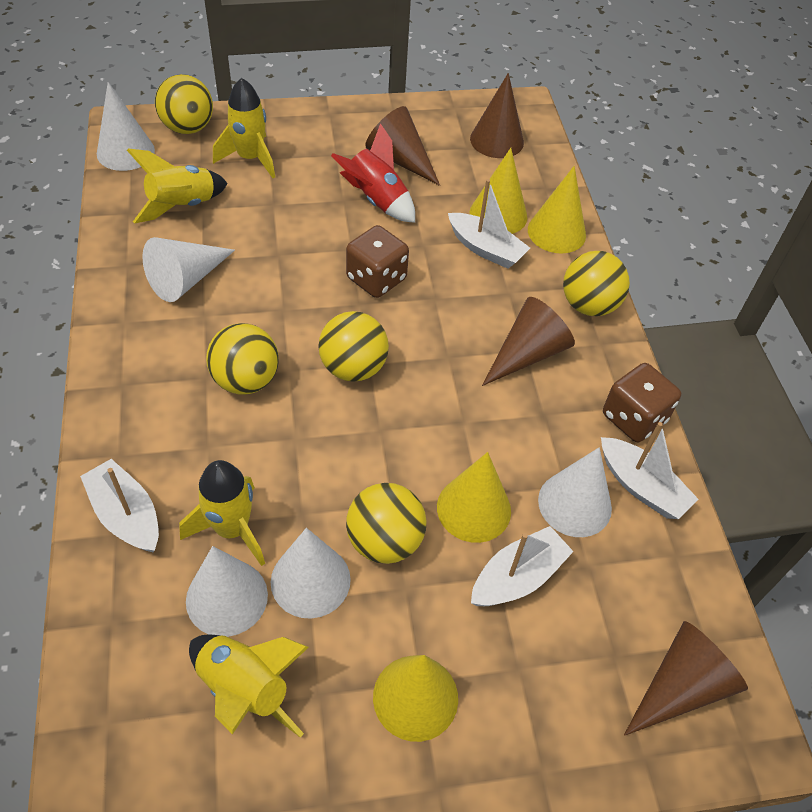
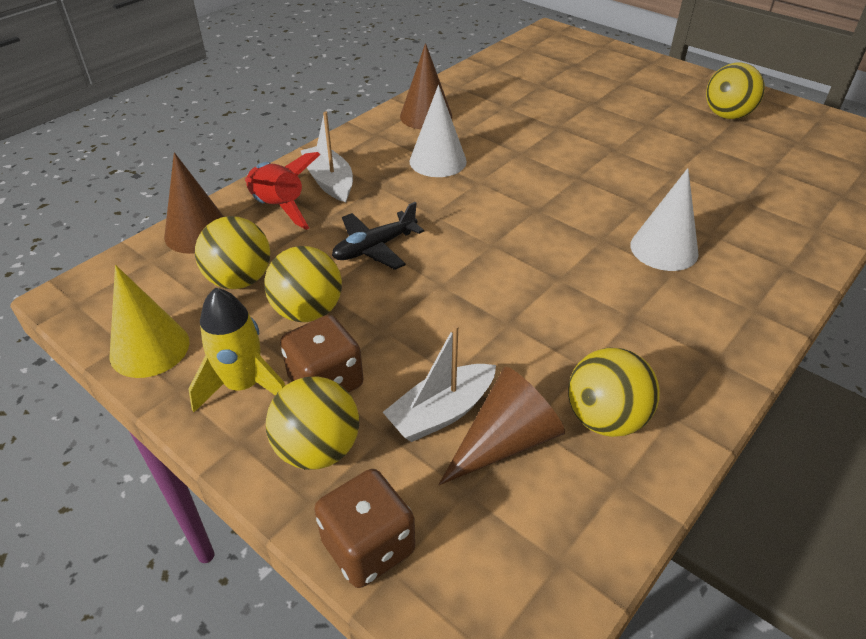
black plane: 0 -> 1
brown cone: 4 -> 3
white boat: 4 -> 2
white cone: 5 -> 2
yellow cone: 4 -> 1
yellow rocket: 4 -> 1

